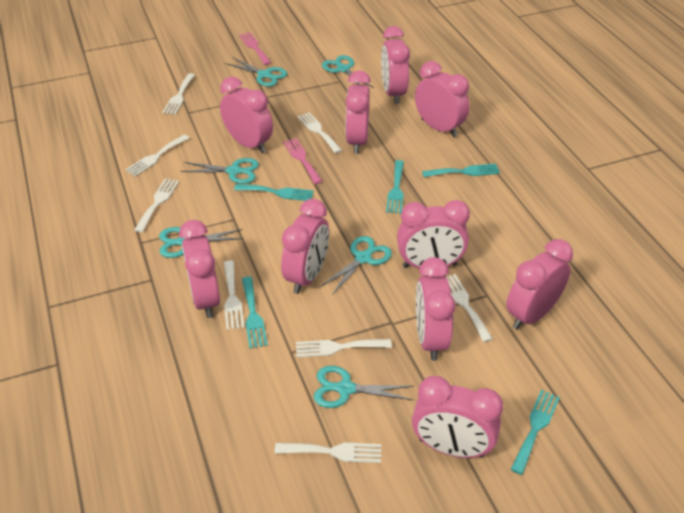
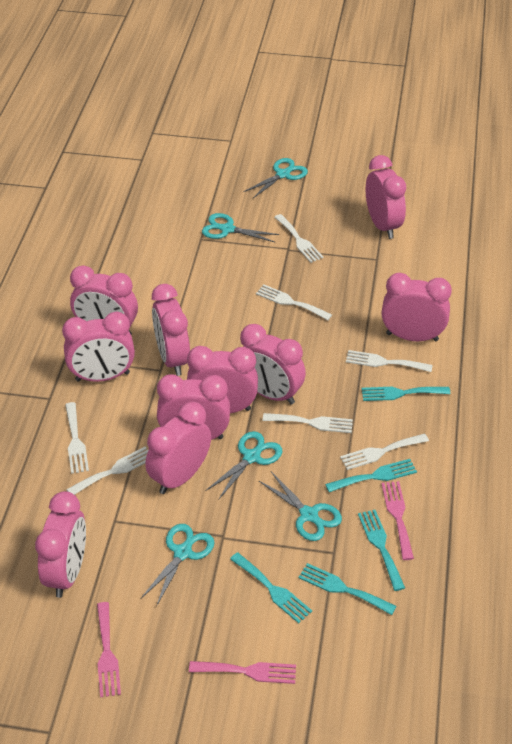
pink fork: 2 -> 3
turquoise scissors: 6 -> 5
white fork: 8 -> 7

